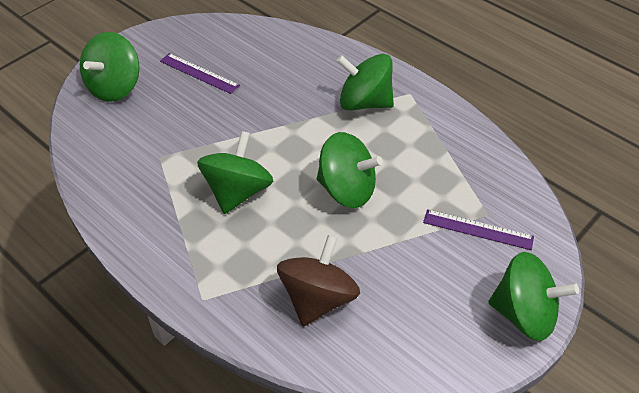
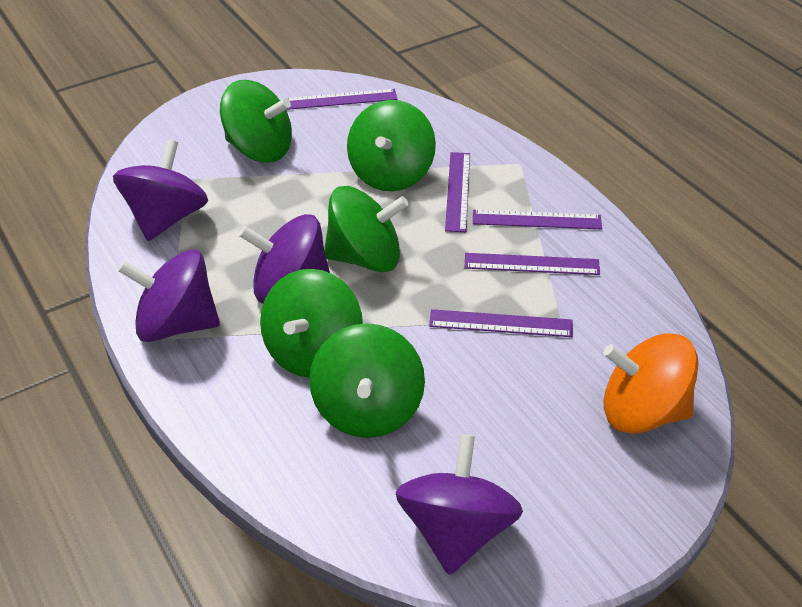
brown spinning top: 1 -> 0
orange spinning top: 0 -> 1
purple ruler: 2 -> 5
purple spinning top: 0 -> 4

